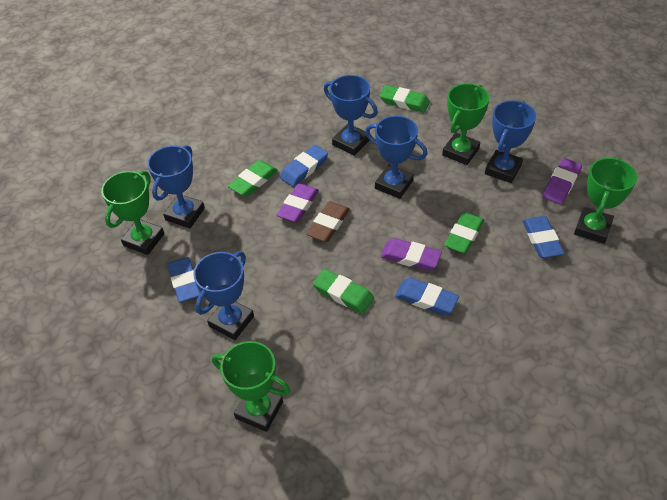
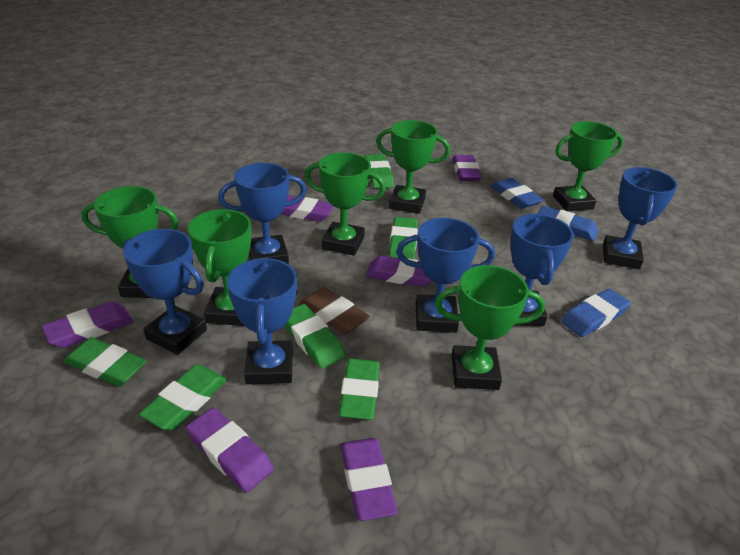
blue eraser: 4 -> 3
blue trophy: 5 -> 6
green eraser: 4 -> 6
green trophy: 4 -> 6
purple eraser: 3 -> 6

